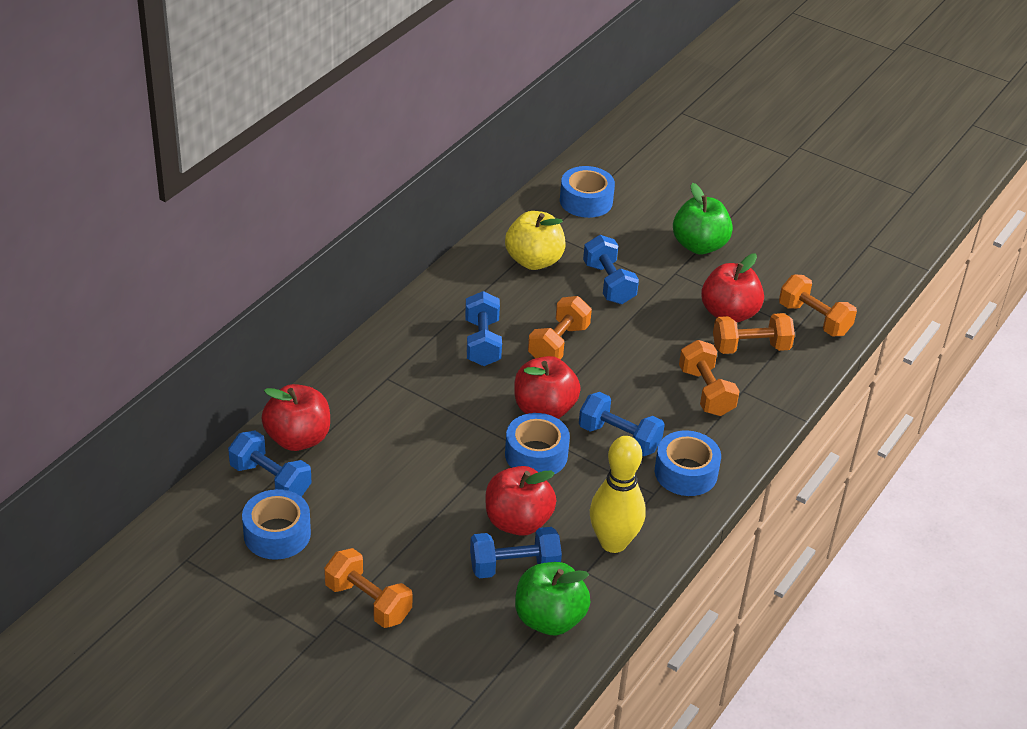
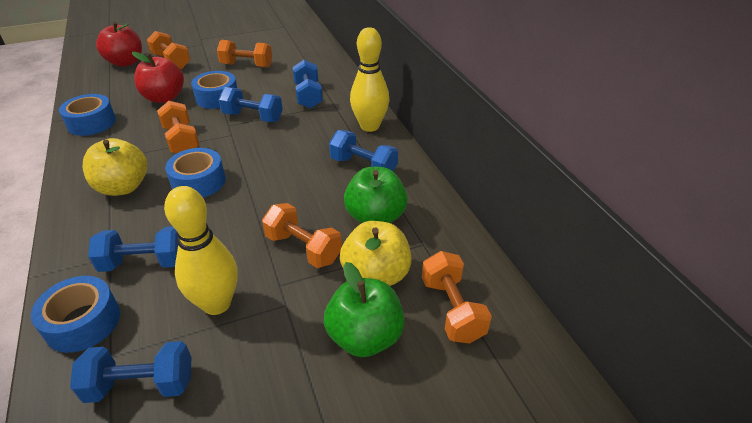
red apple: 4 -> 2
yellow apple: 1 -> 2
yellow bowling pin: 1 -> 2

